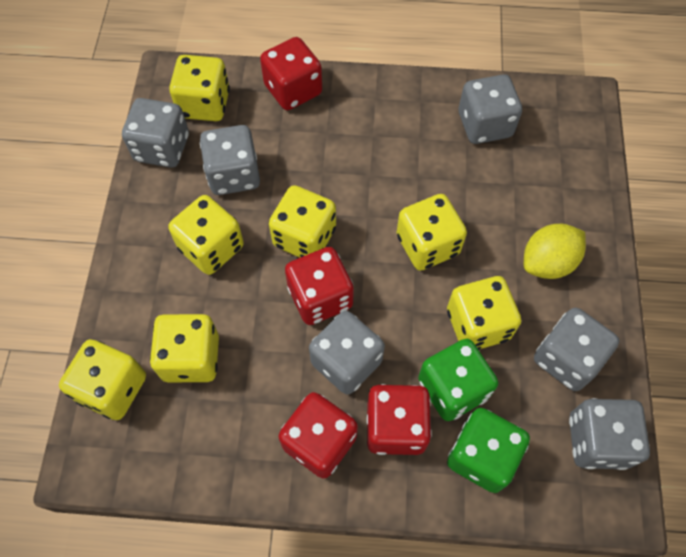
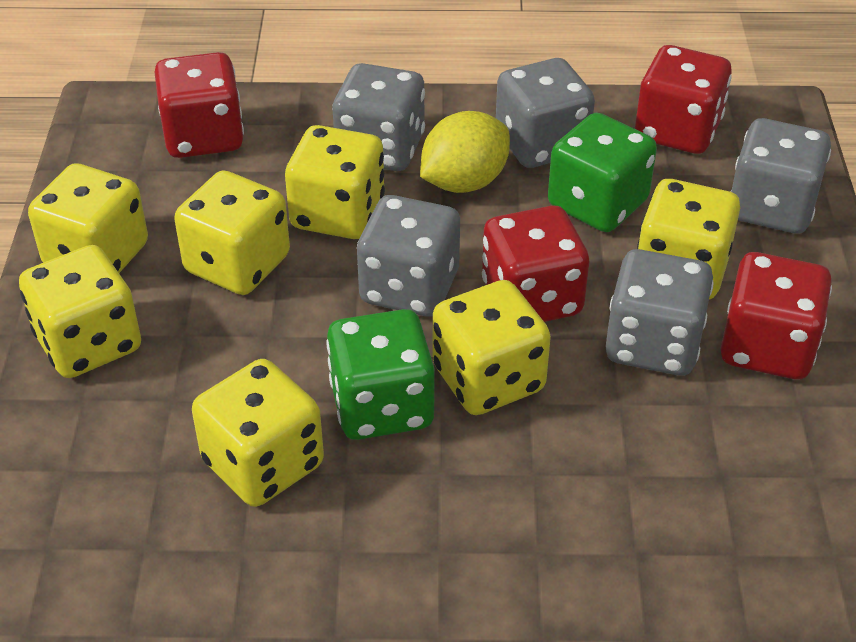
grey dice: 6 -> 5

